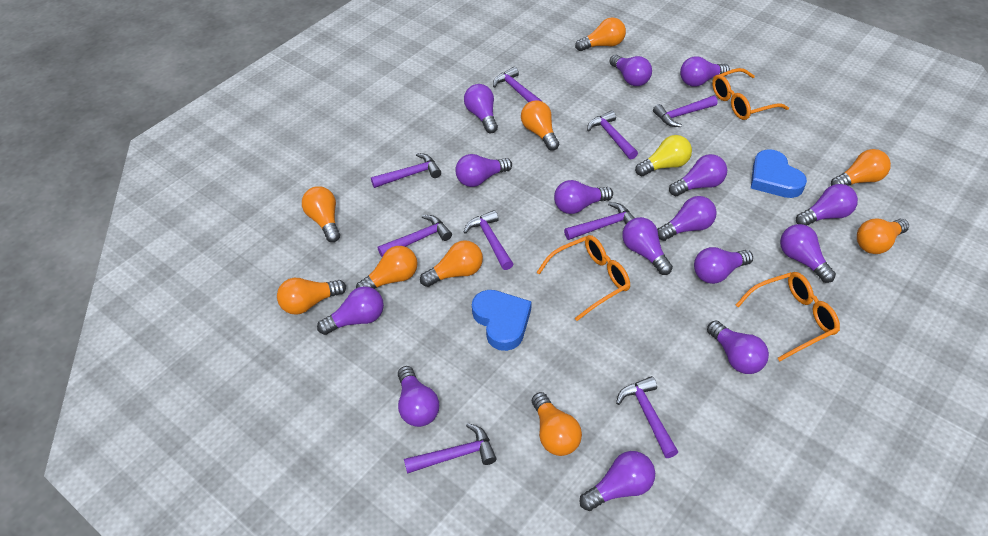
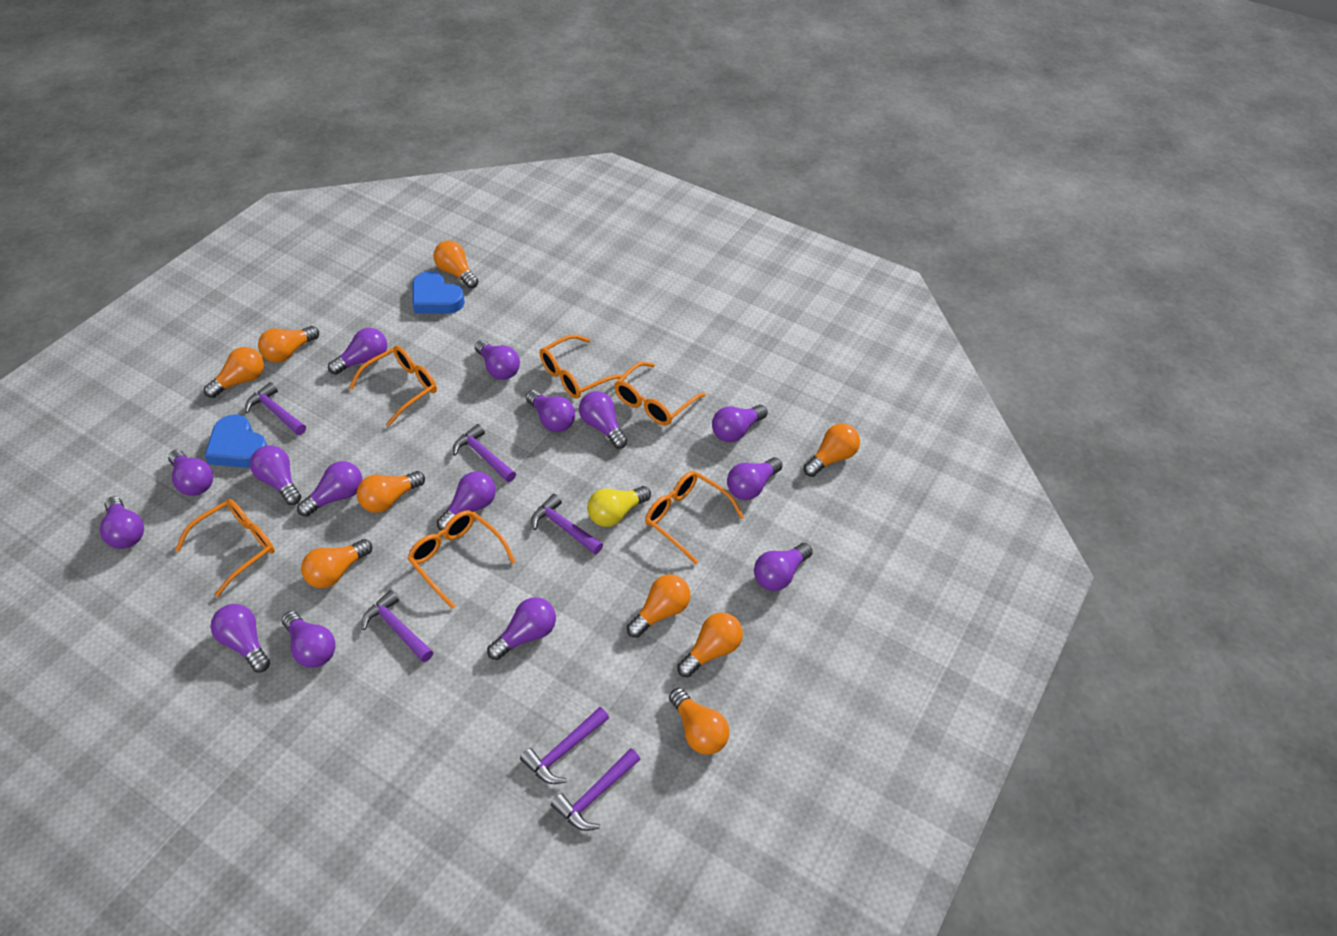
orange glasses: 3 -> 6
purple hammer: 9 -> 6

